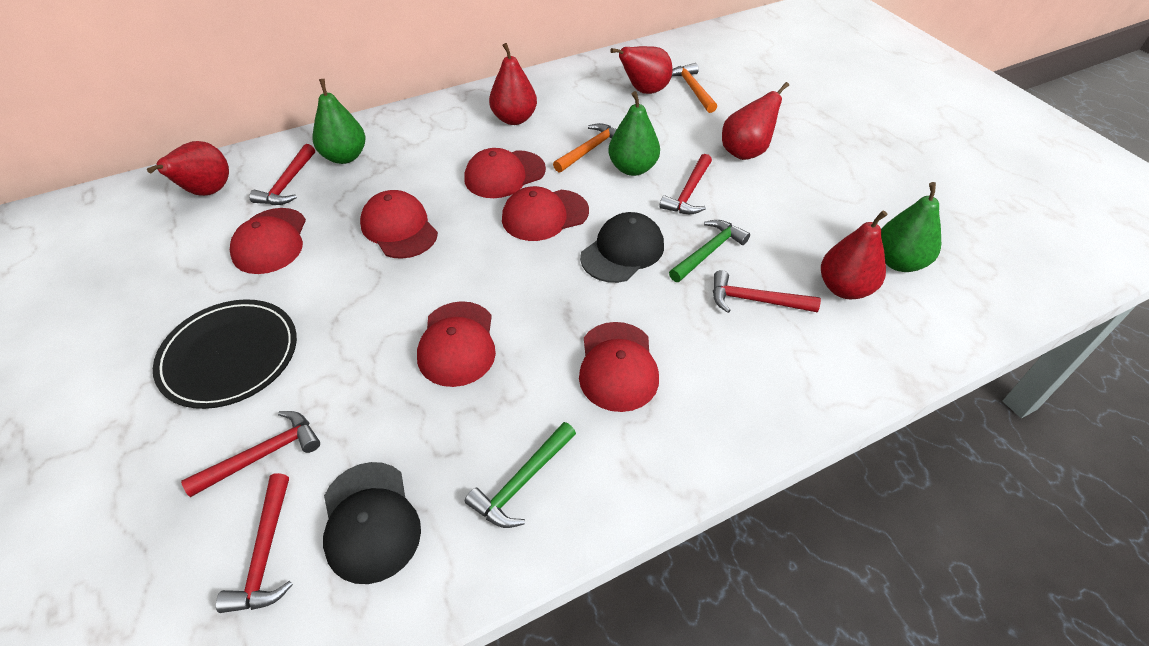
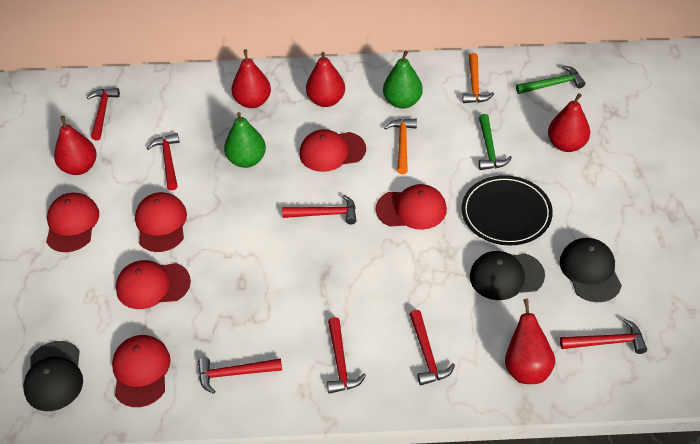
black cap: 2 -> 3
green pear: 3 -> 2
red hammer: 5 -> 7

